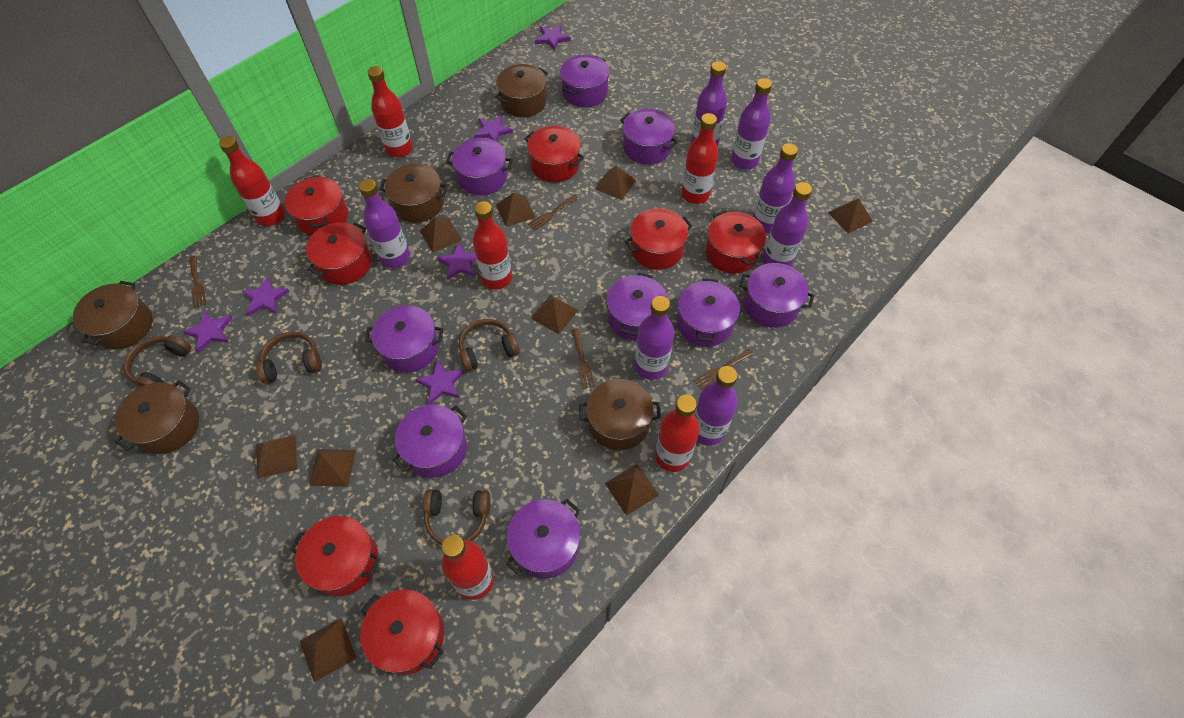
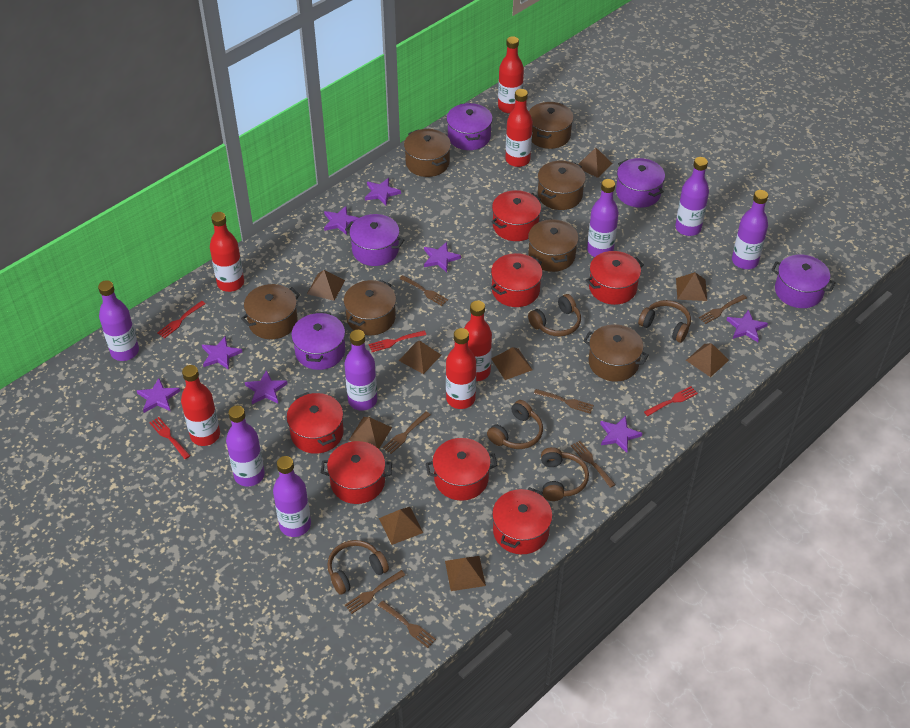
brown fork: 4 -> 7
brown headphones: 4 -> 5
brown pot: 5 -> 7
purple pot: 9 -> 5
purple star: 6 -> 8
red fork: 0 -> 4

